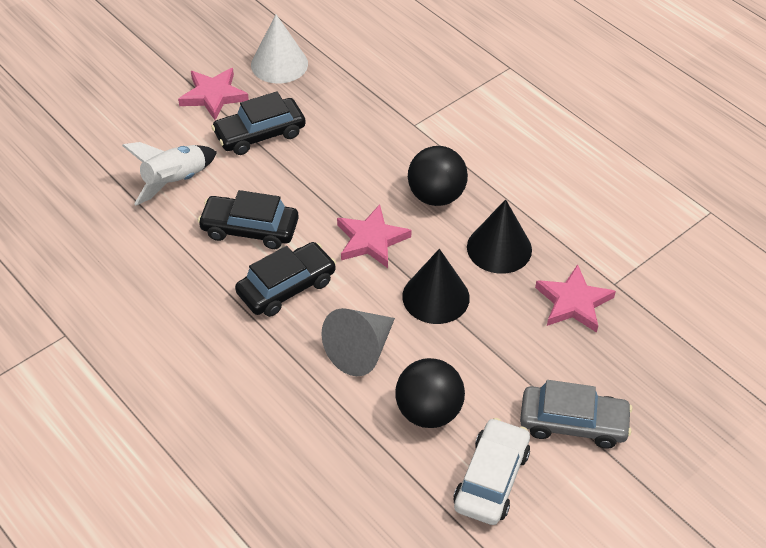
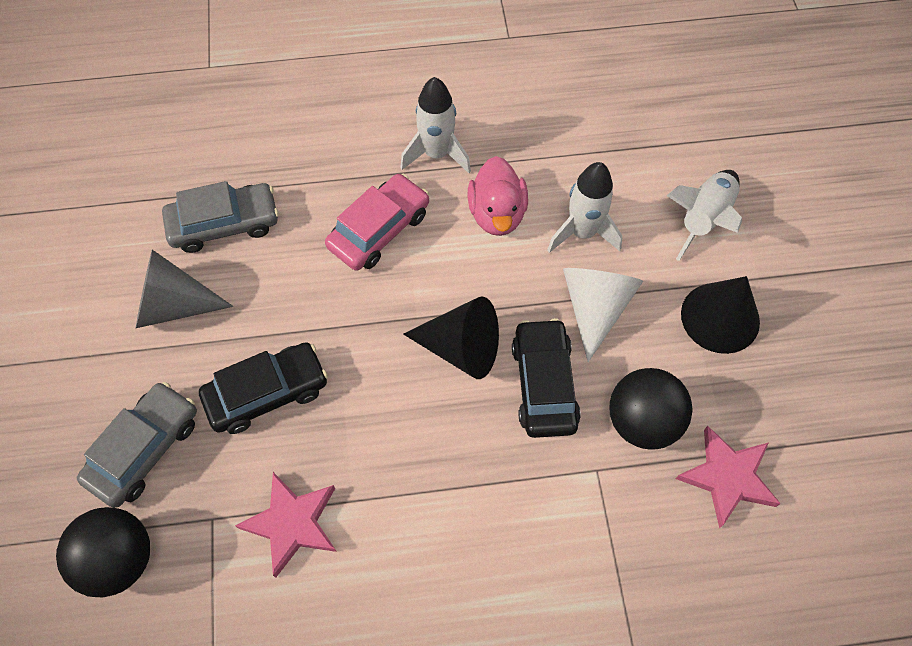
black car: 3 -> 2
grey car: 1 -> 2
pink car: 0 -> 1
pink duck: 0 -> 1
pink star: 3 -> 2
white car: 1 -> 0
white rocket: 1 -> 3

